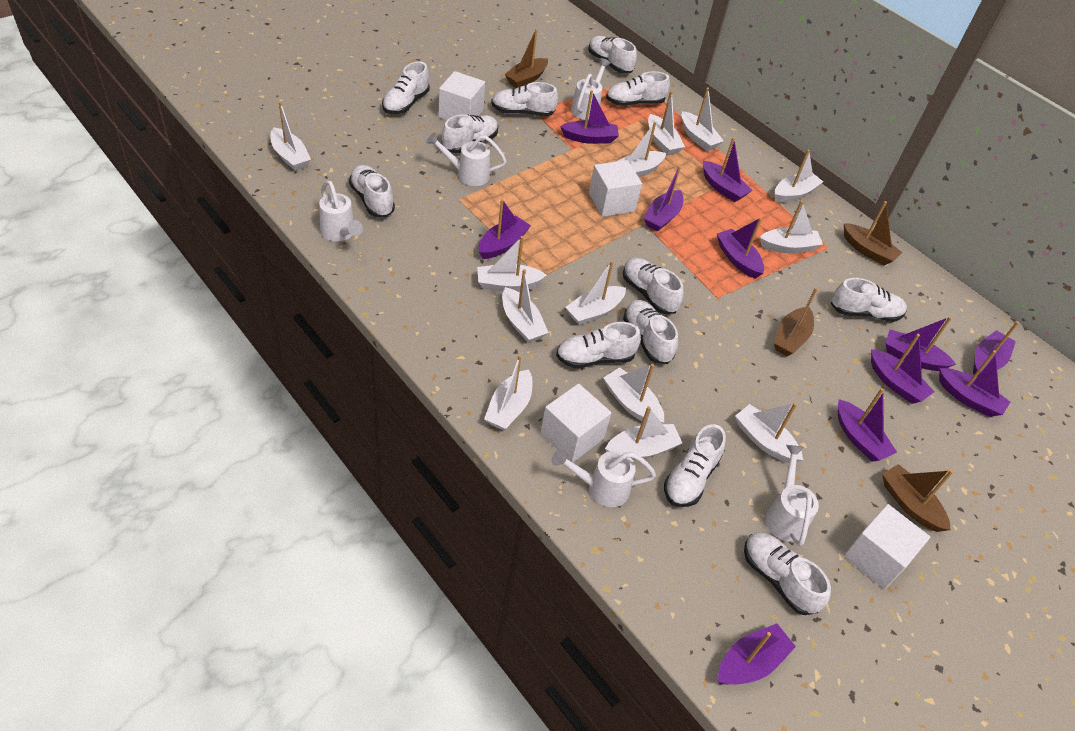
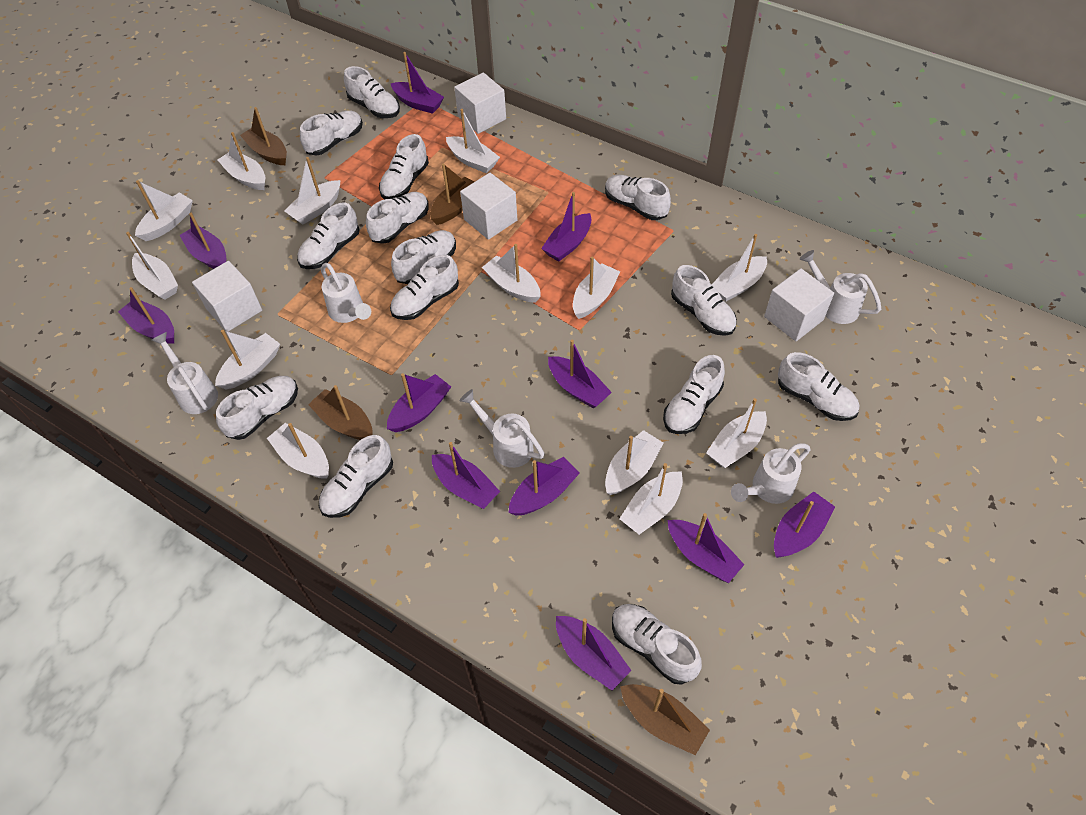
white shoe: 12 -> 14

